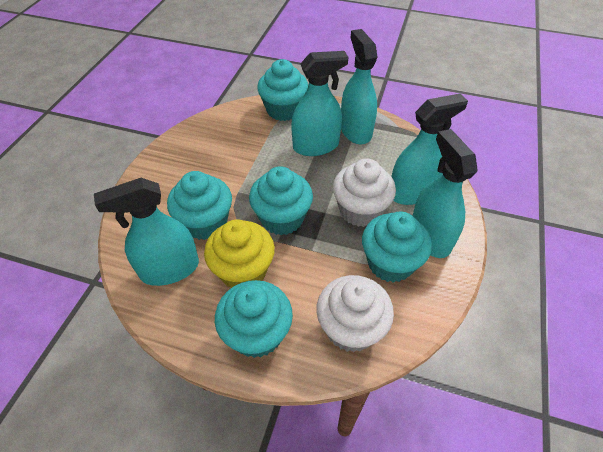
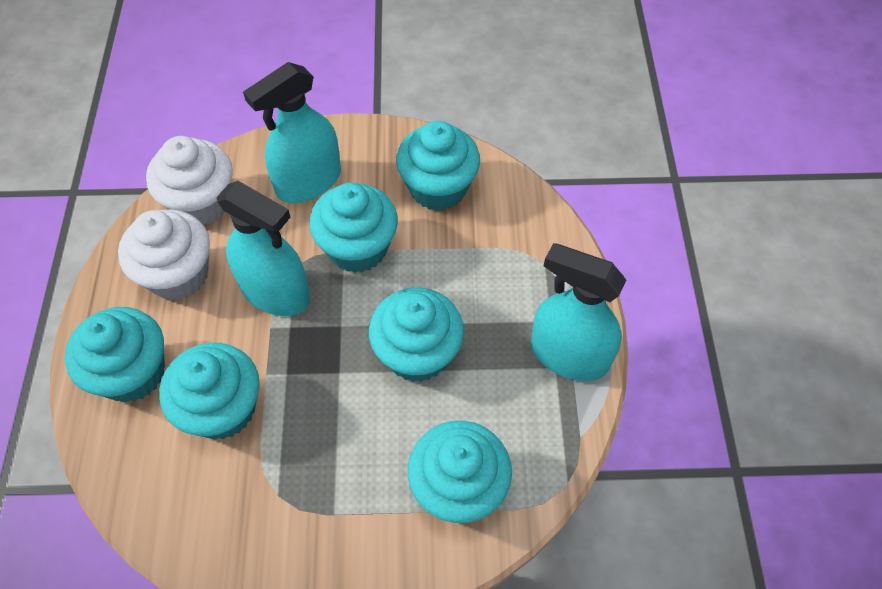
turquoise cupcake: 5 -> 6
turquoise spray bottle: 5 -> 3
yellow cupcake: 1 -> 0

